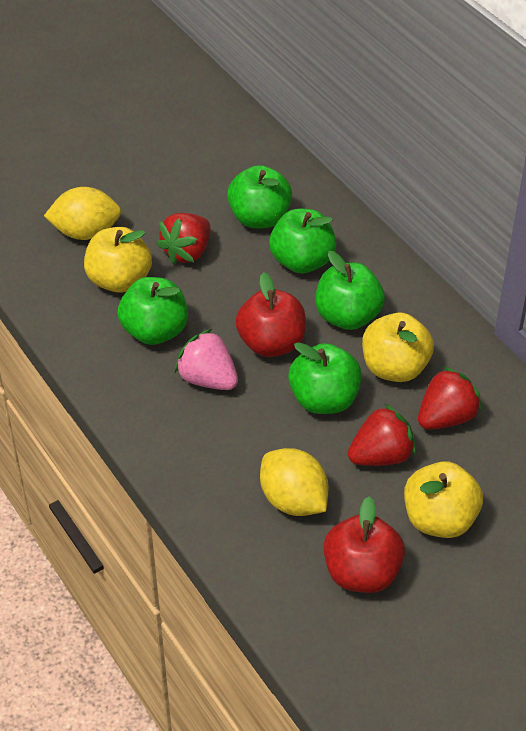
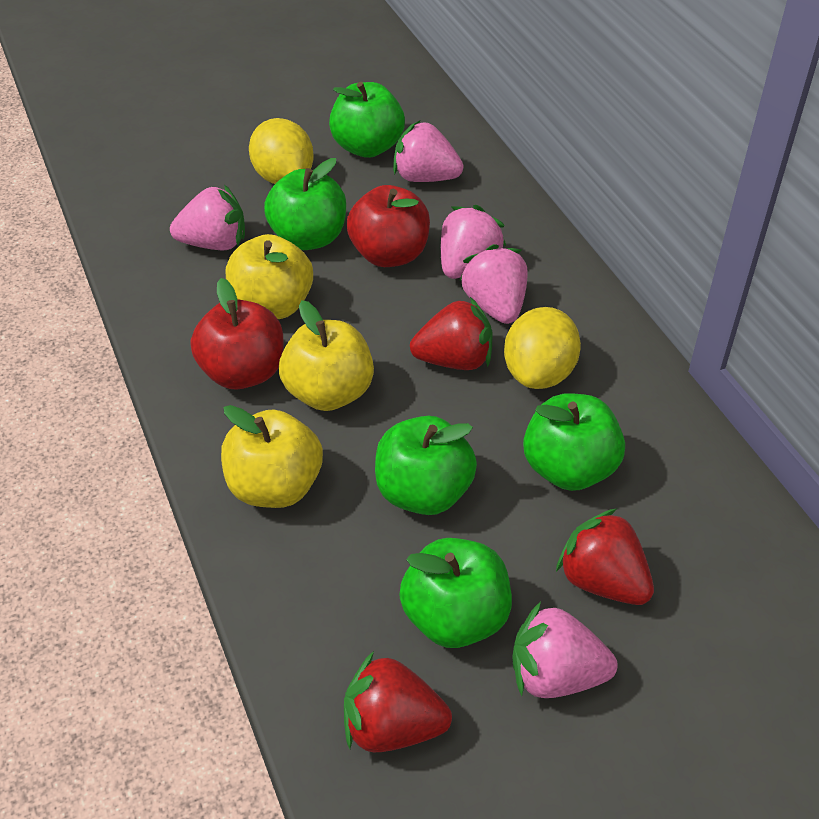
pink strawberry: 1 -> 5

